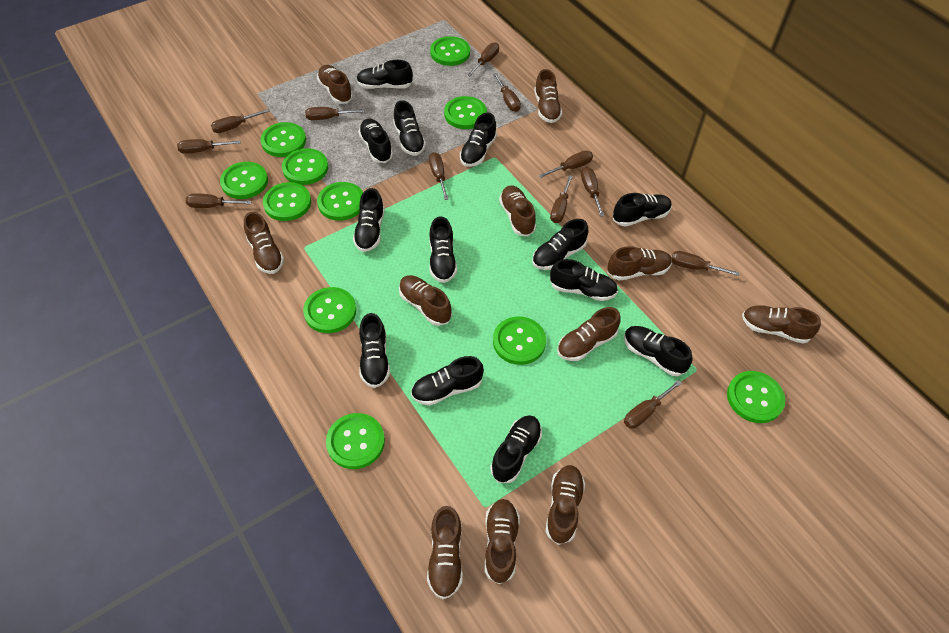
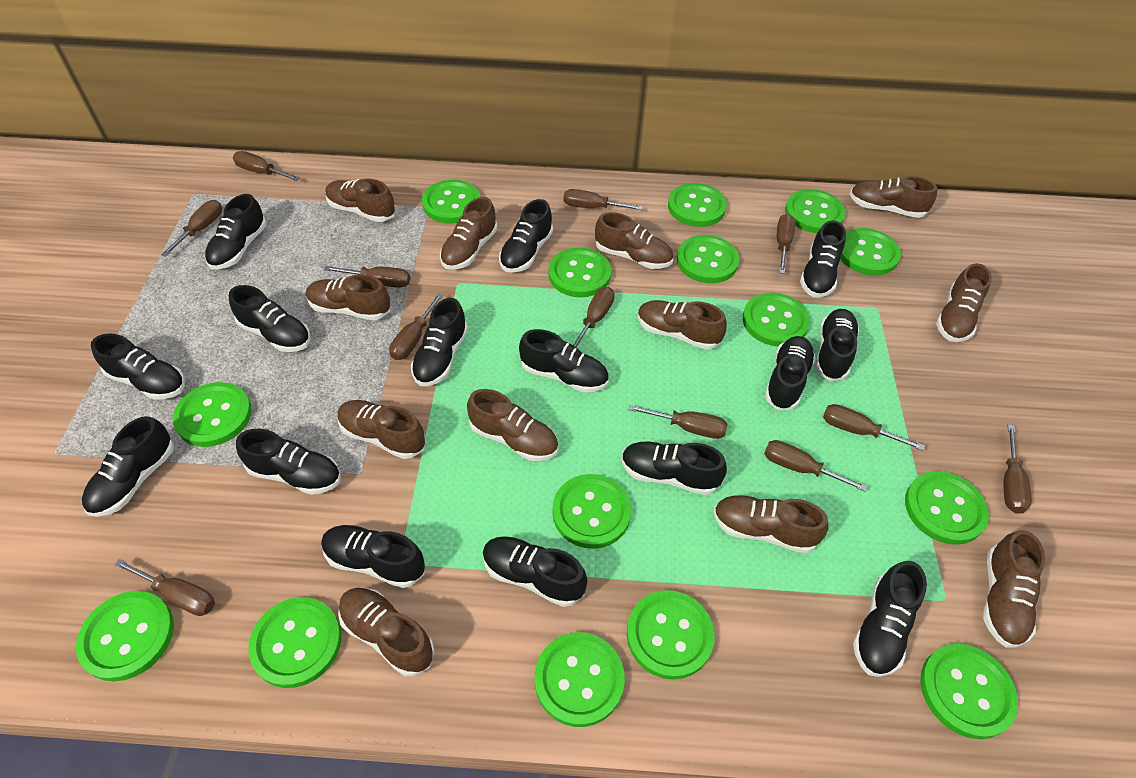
black shoe: 13 -> 15
brown shoe: 11 -> 12
green button: 11 -> 15

